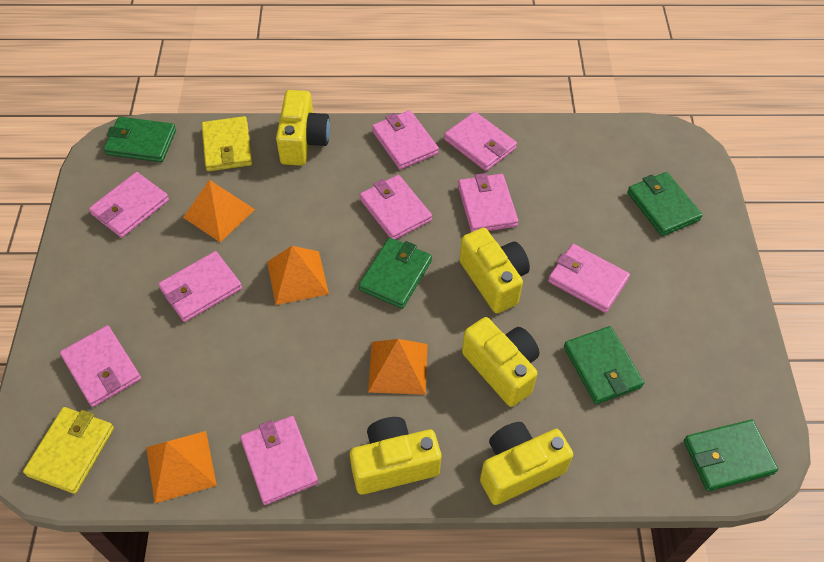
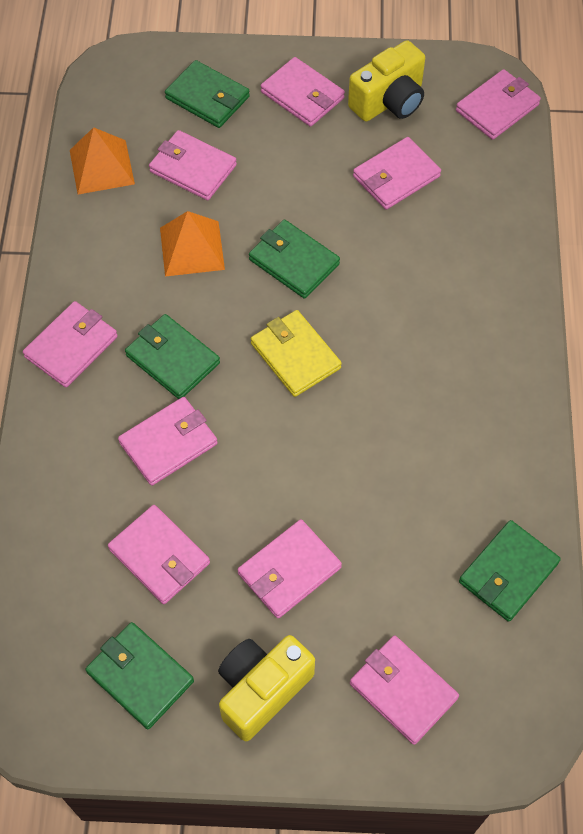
orange pyramid: 4 -> 2
yellow camera: 5 -> 2
yellow wallet: 2 -> 1

